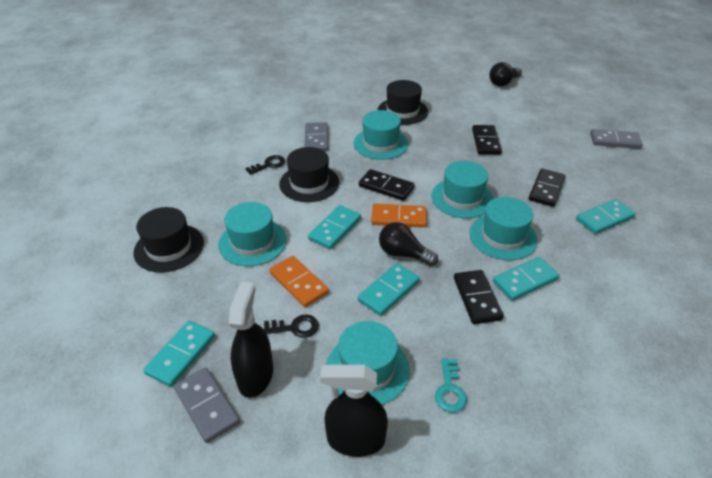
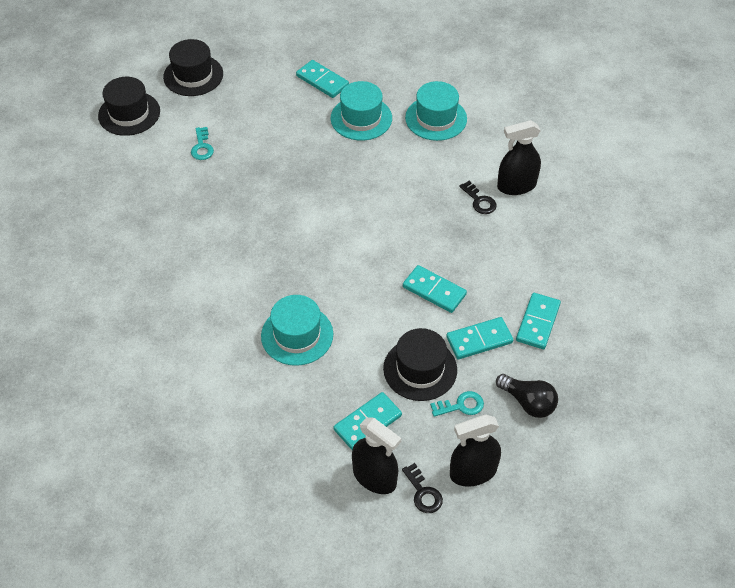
black domino: 4 -> 0
black light bulb: 2 -> 1
black spray bottle: 2 -> 3
grey domino: 3 -> 0
orange domino: 2 -> 0
turquoise hat: 5 -> 3
turquoise key: 1 -> 2

